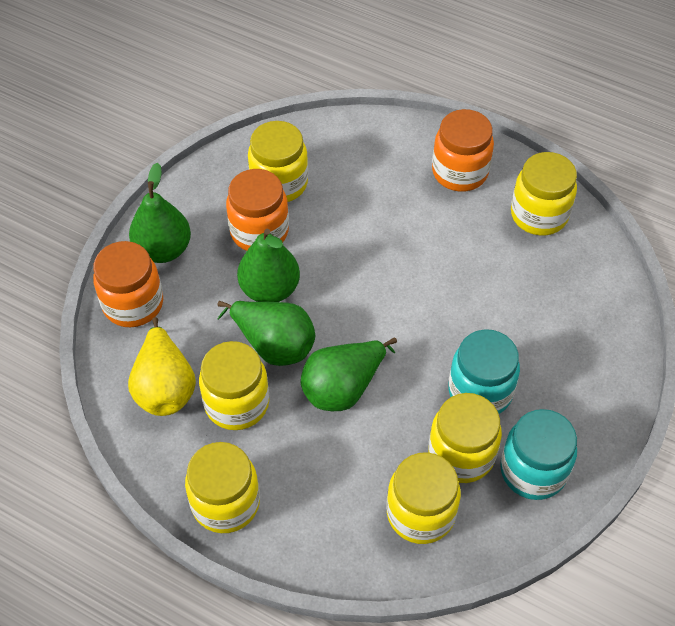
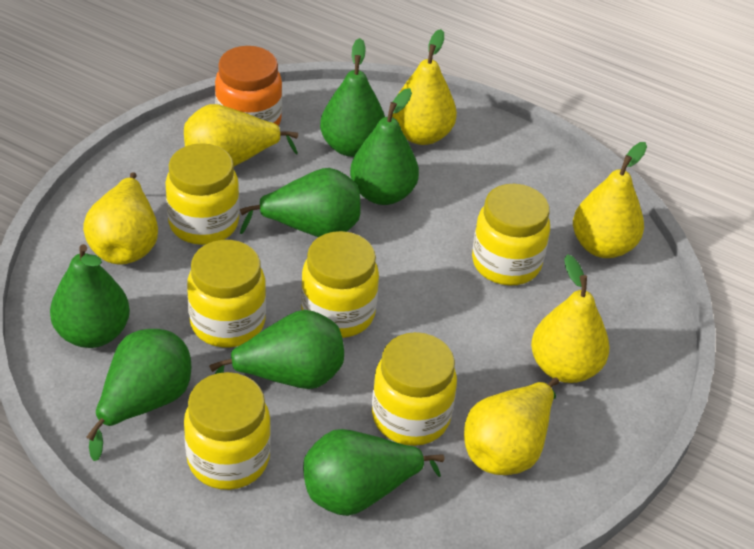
green pear: 4 -> 7
orange jar: 3 -> 1
turquoise jar: 2 -> 0
yellow pear: 1 -> 6

